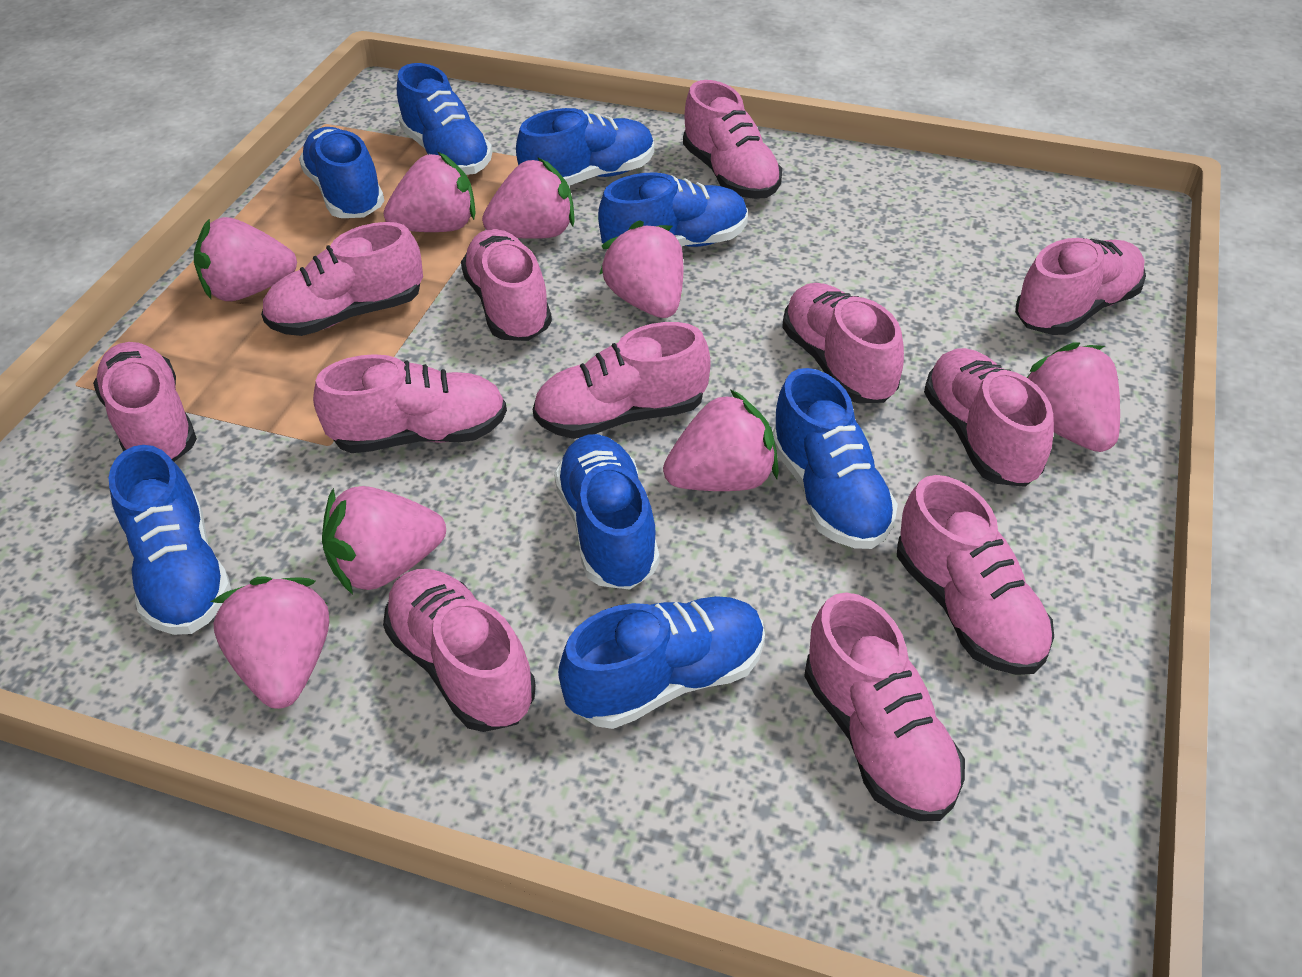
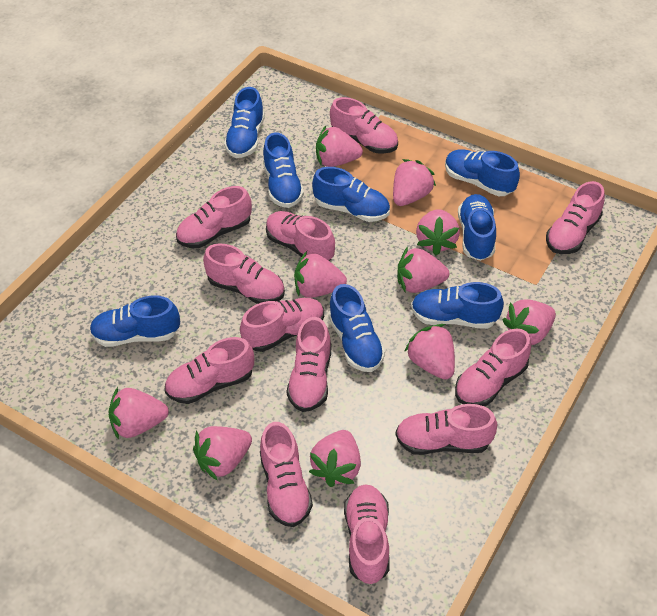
pink strawberry: 8 -> 10

